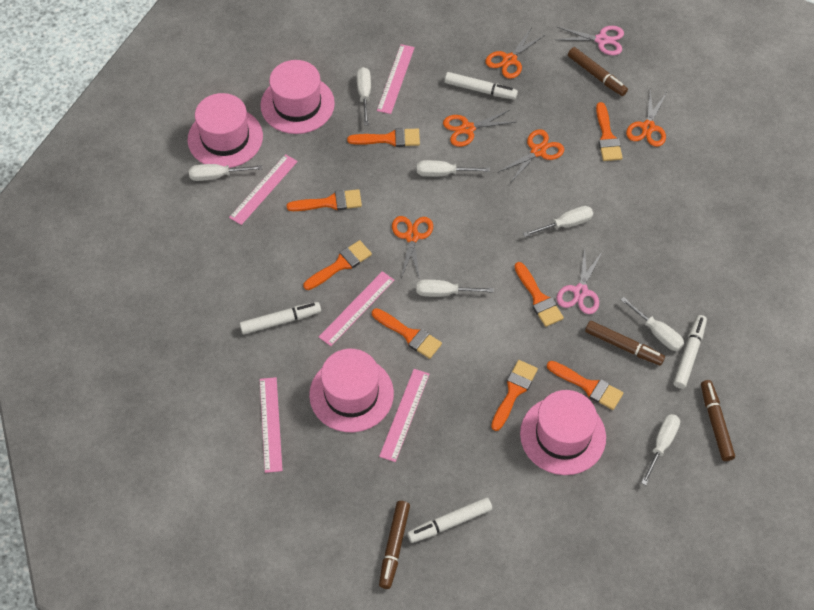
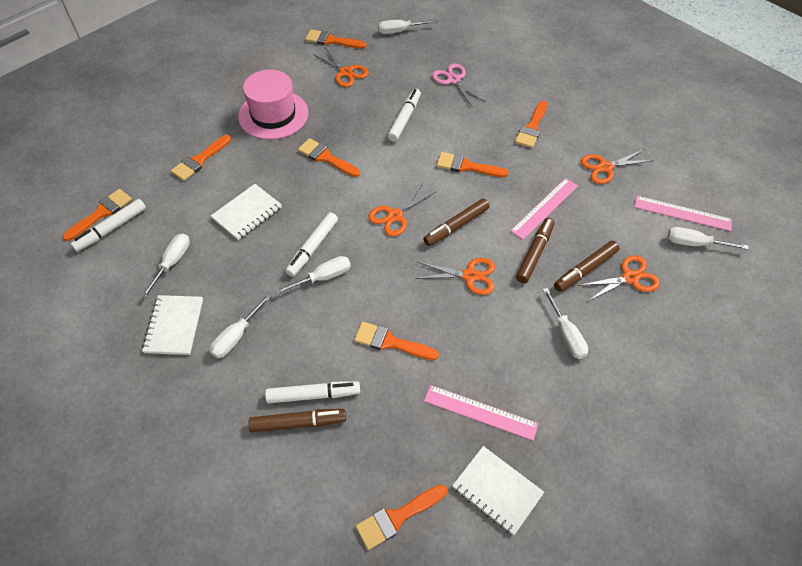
pink hat: 4 -> 1
pink ruler: 5 -> 3
pink scissors: 2 -> 1
white notebook: 0 -> 3
white screwdriver: 7 -> 6

